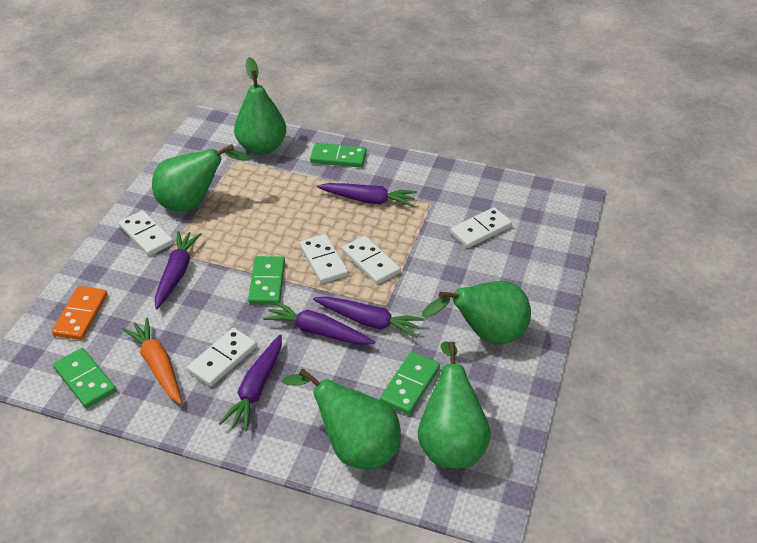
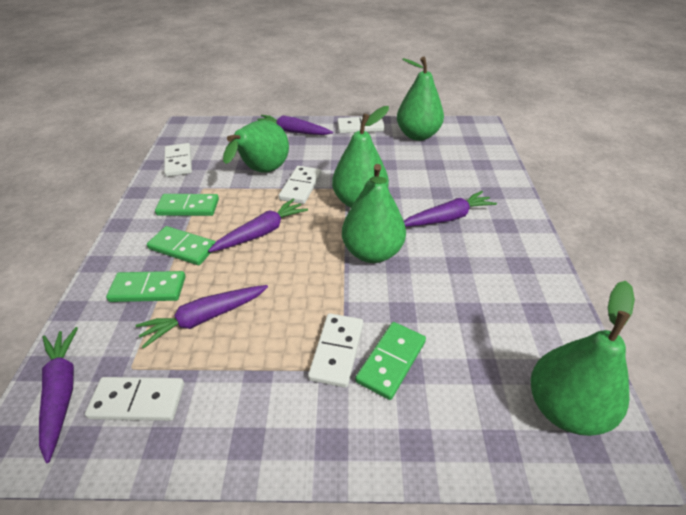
orange carrot: 1 -> 0
orange domino: 1 -> 0

